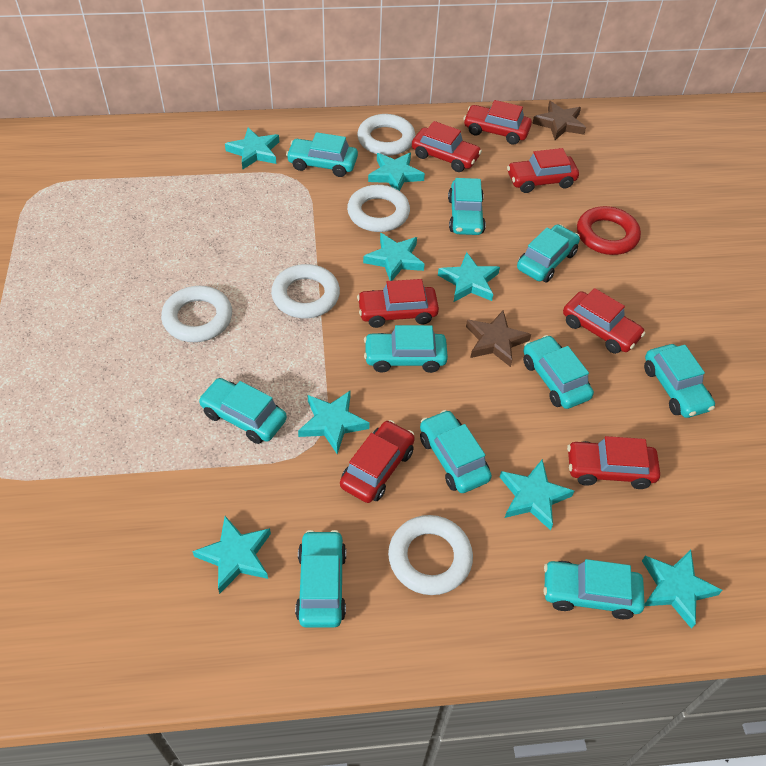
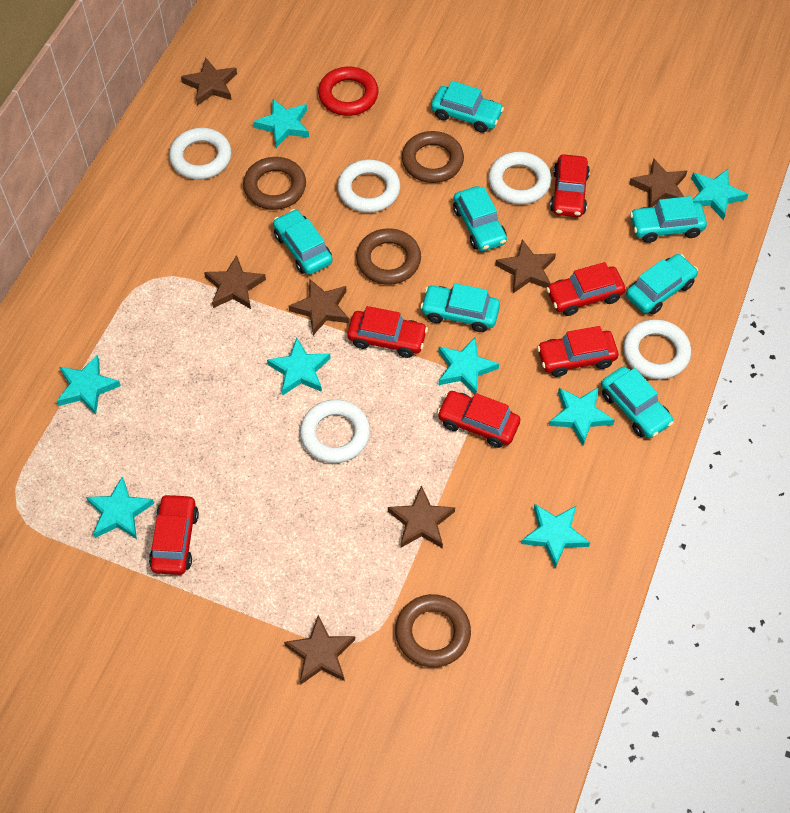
brown ring: 0 -> 4
brown star: 2 -> 7
red car: 7 -> 6
turquoise car: 10 -> 7

